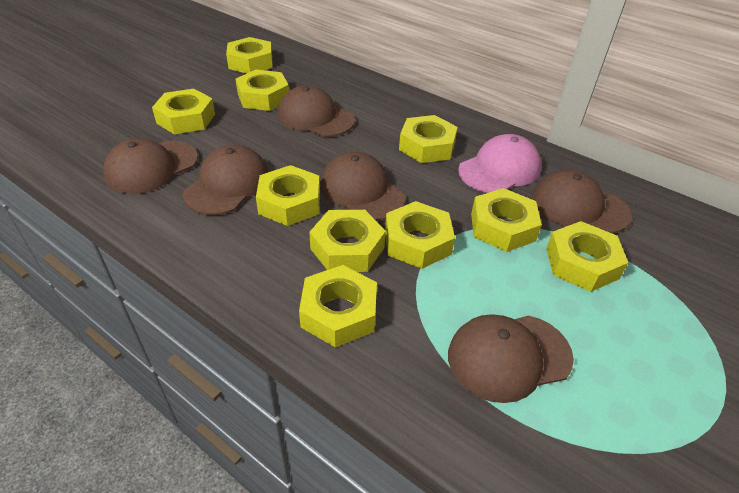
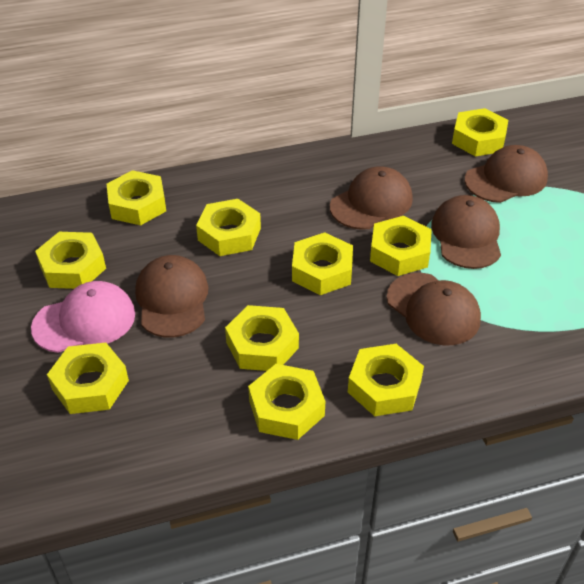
brown cap: 6 -> 5

